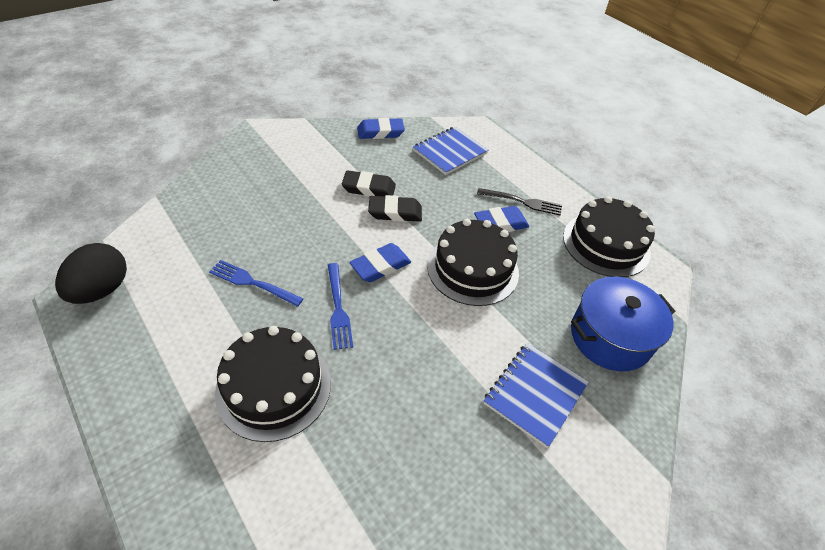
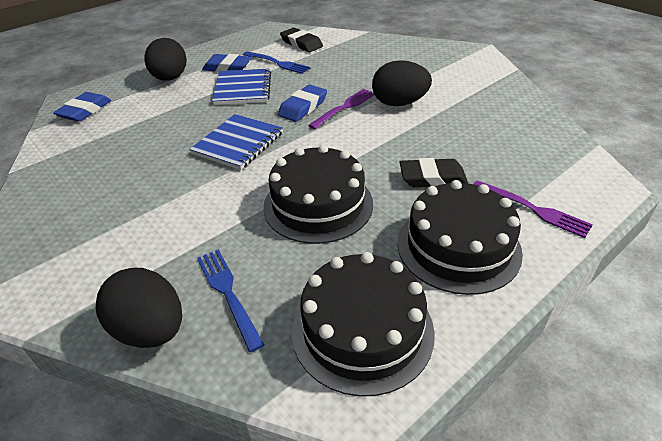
black egg: 1 -> 3
black fork: 1 -> 0
blue pot: 1 -> 0
purple fork: 0 -> 2

